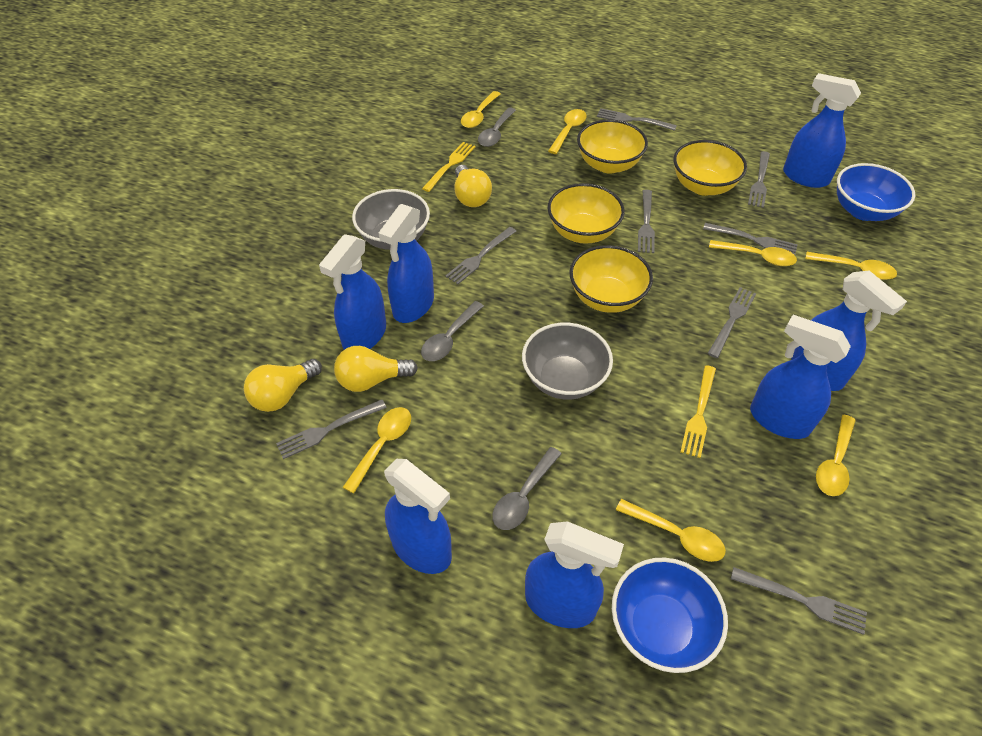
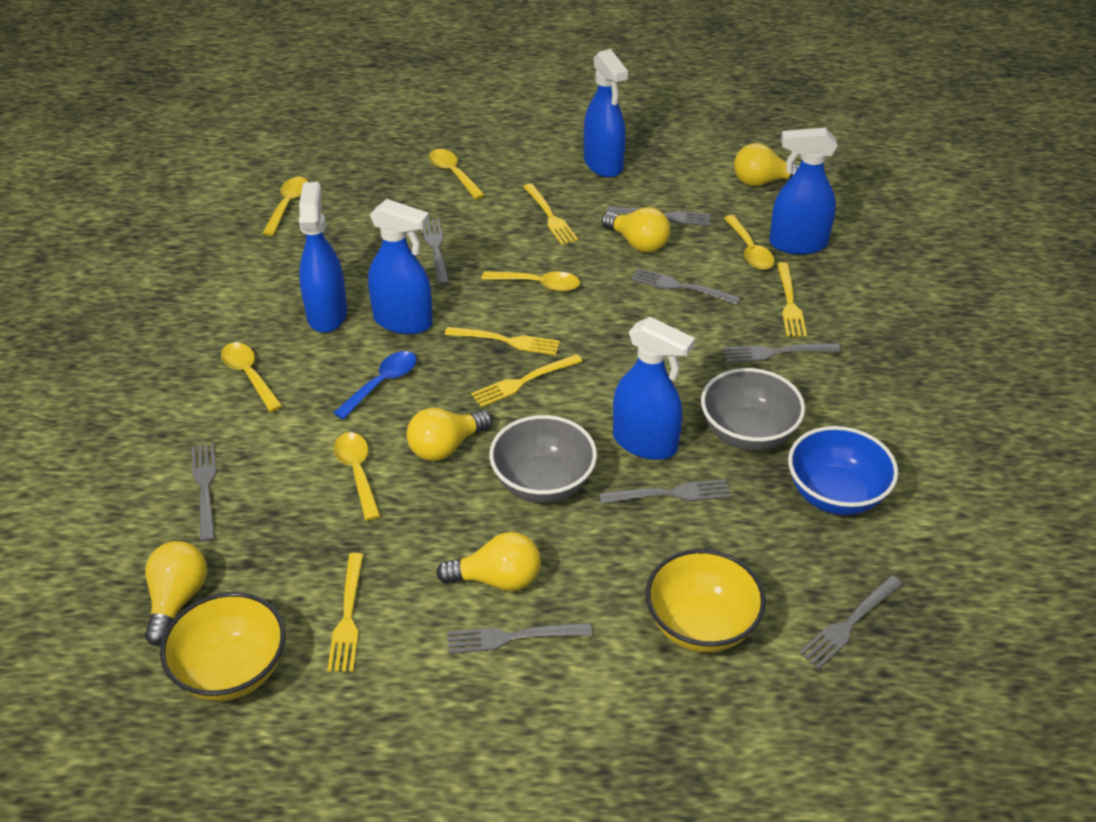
blue bowl: 2 -> 1
blue spoon: 0 -> 1
blue spray bottle: 7 -> 5
grey spoon: 3 -> 0
yellow bowl: 4 -> 2
yellow fork: 2 -> 5
yellow light bulb: 3 -> 5
yellow spoon: 7 -> 6

